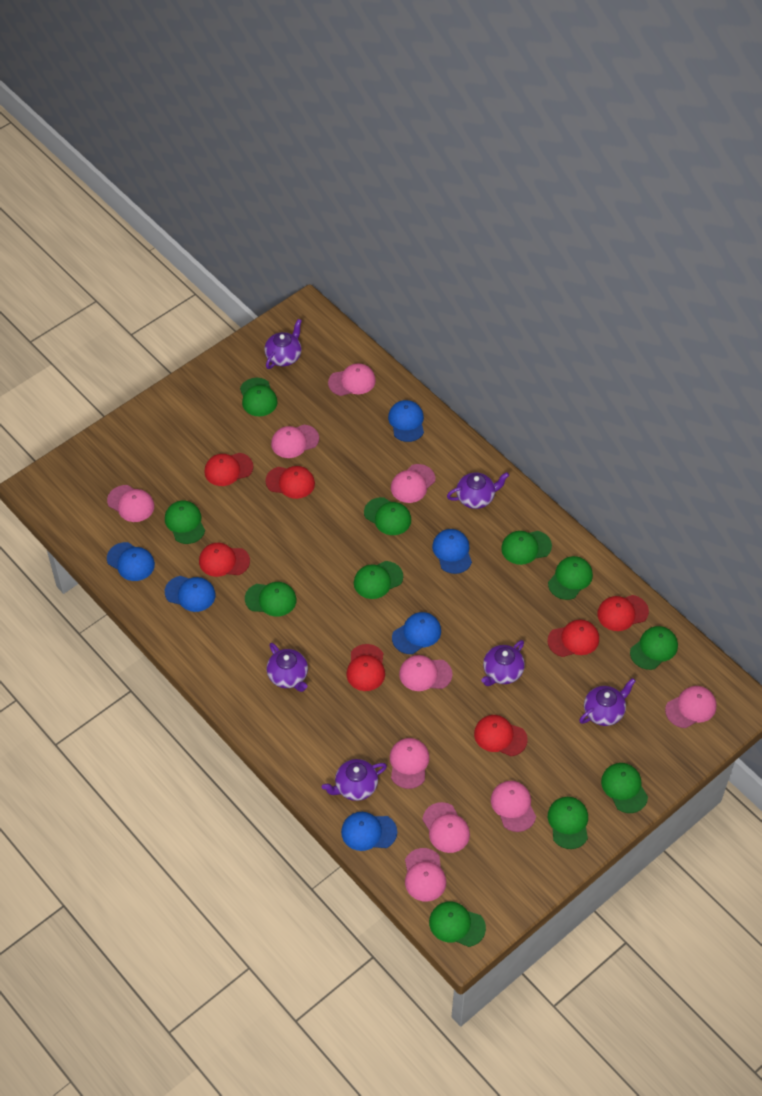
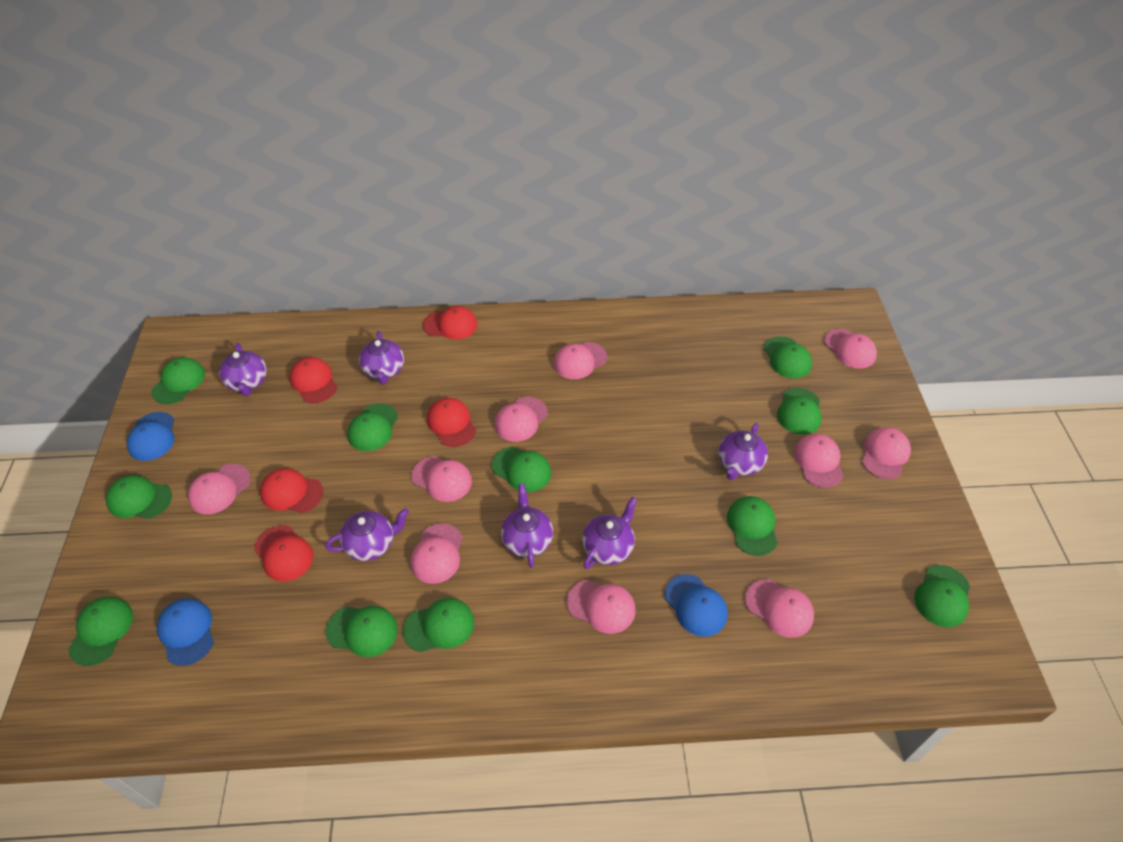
blue cap: 6 -> 3
red cap: 7 -> 5

